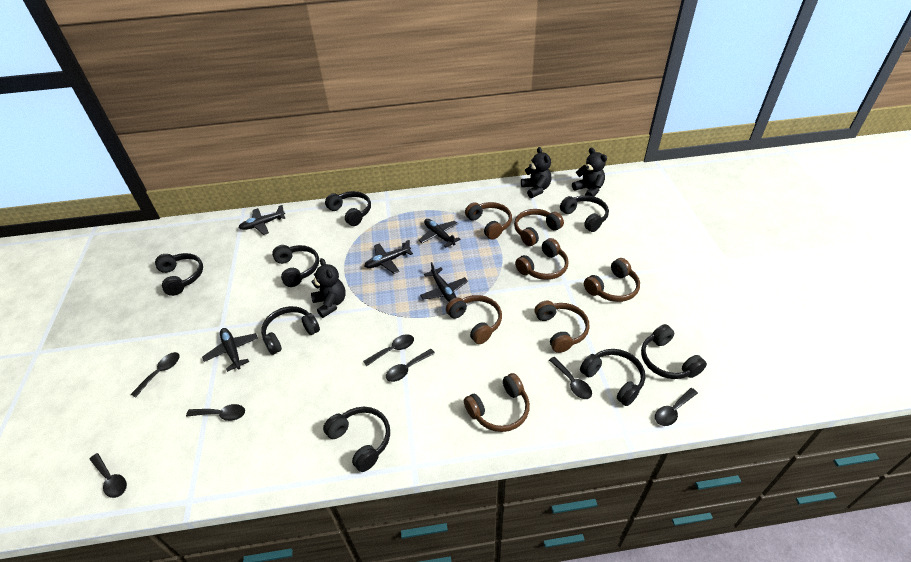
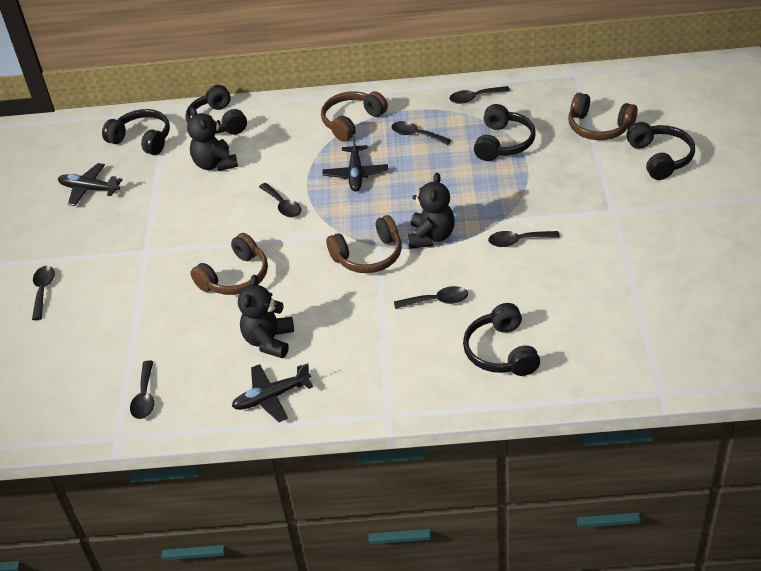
black headphones: 8 -> 5
black plane: 5 -> 3
brown headphones: 7 -> 4

